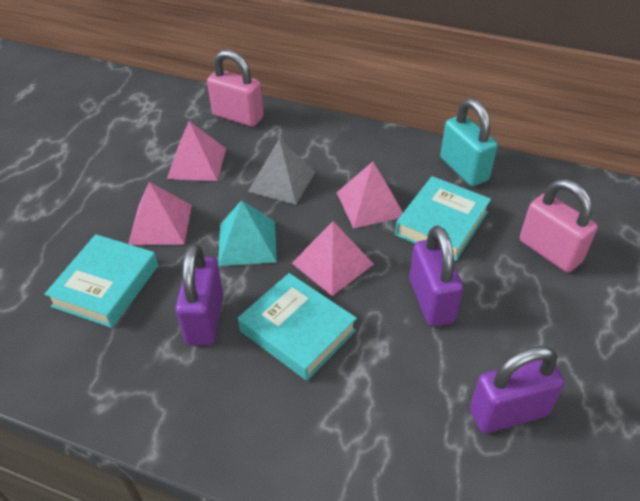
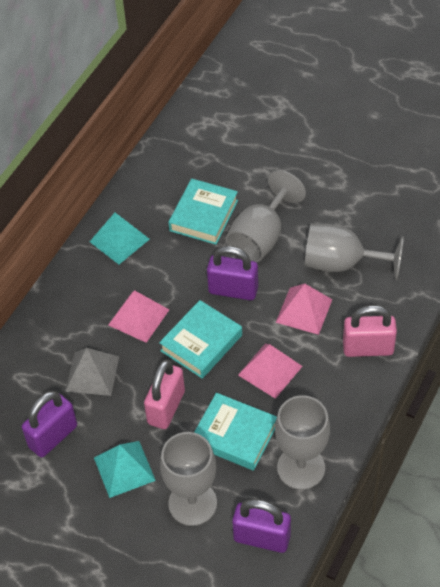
grey goblet: 0 -> 4
pink pyramid: 4 -> 3
turquoise padlock: 1 -> 0
turquoise pyramid: 1 -> 2

